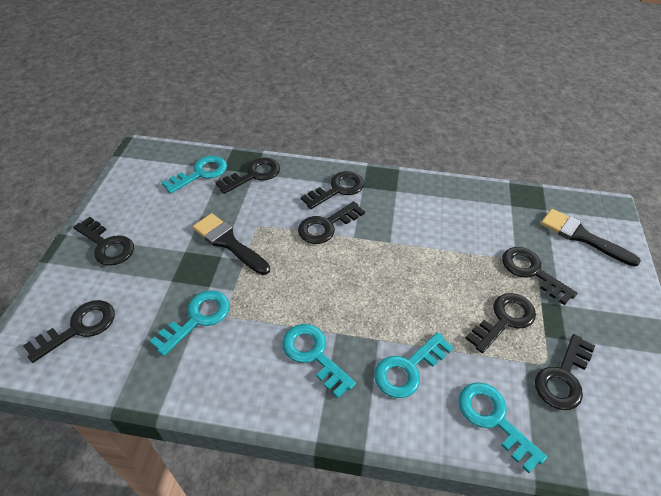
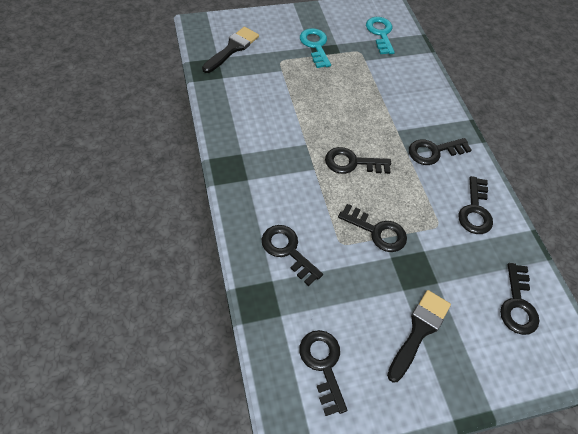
black key: 8 -> 7
turquoise key: 5 -> 2

